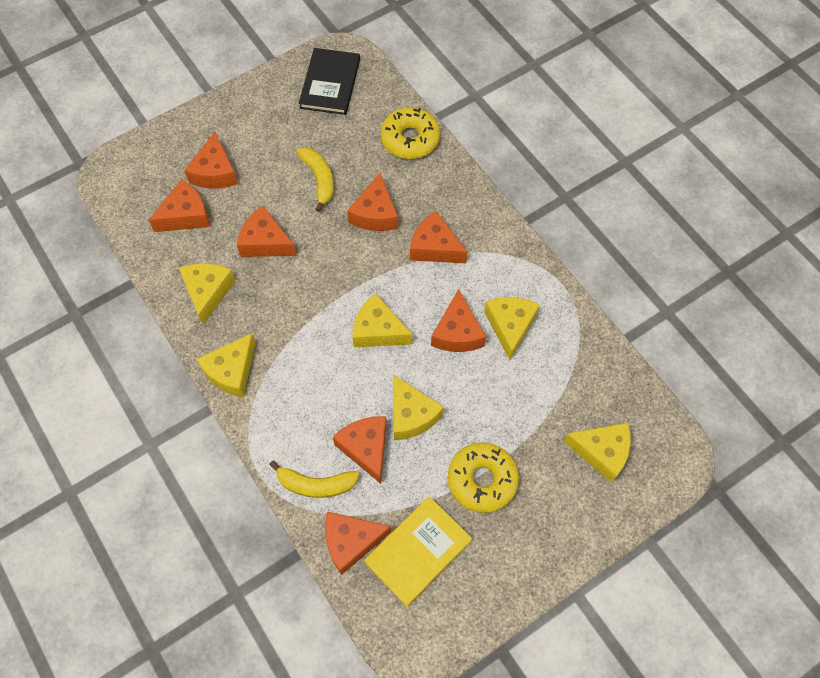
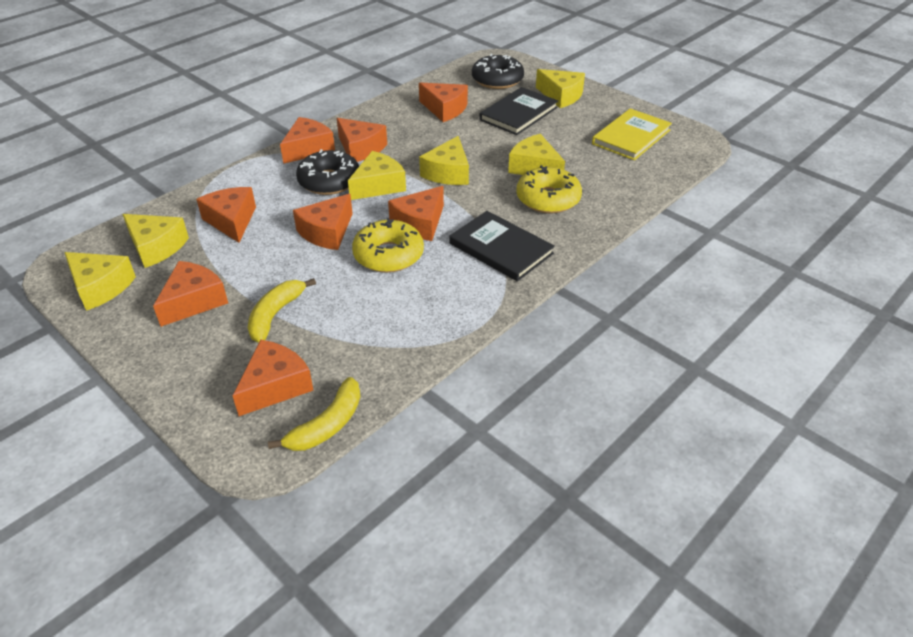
black book: 1 -> 2
black donut: 0 -> 2

